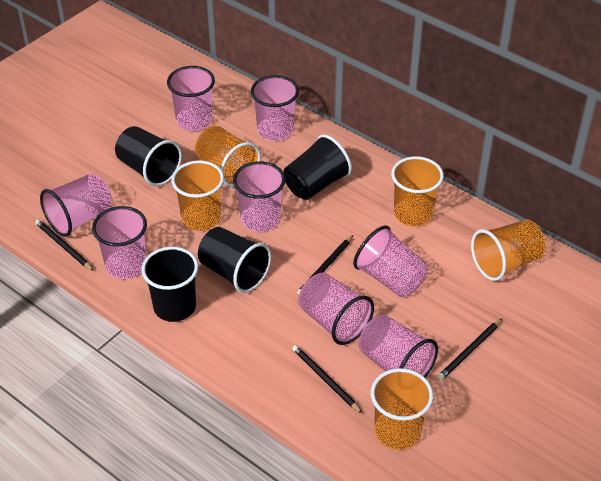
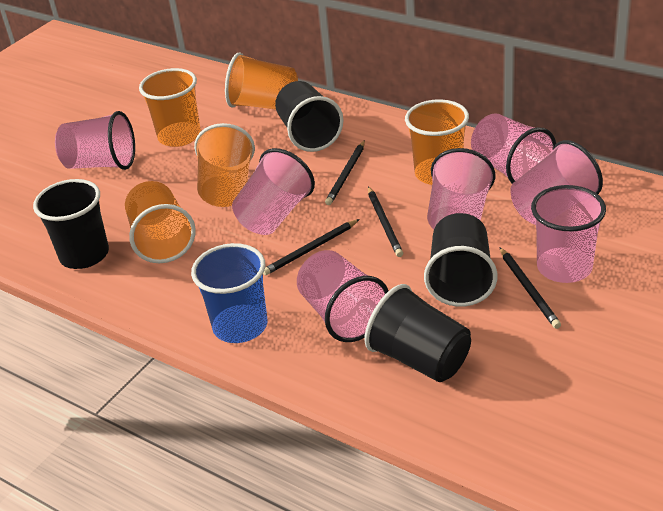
blue cup: 0 -> 1
pink cup: 8 -> 7

